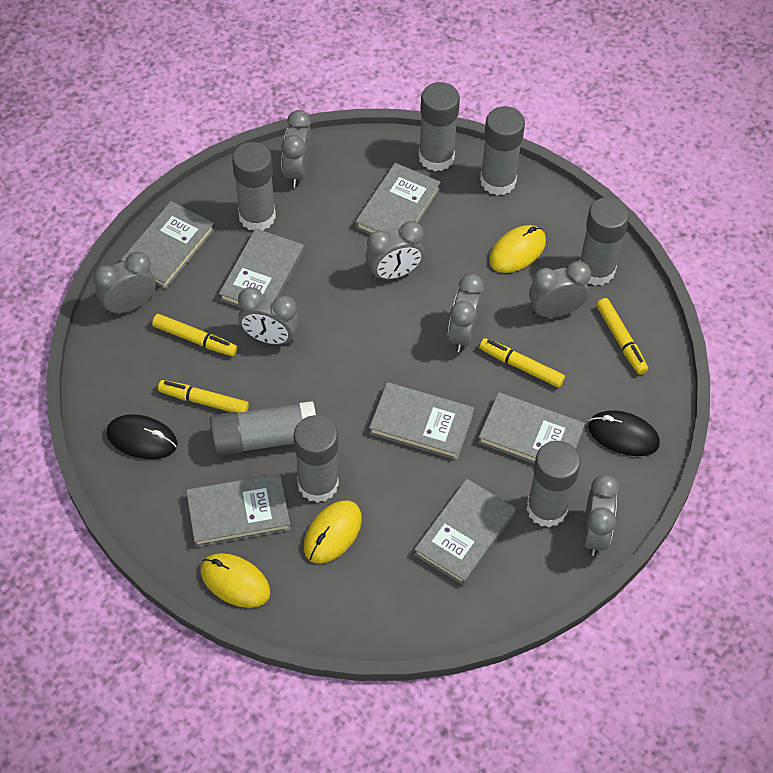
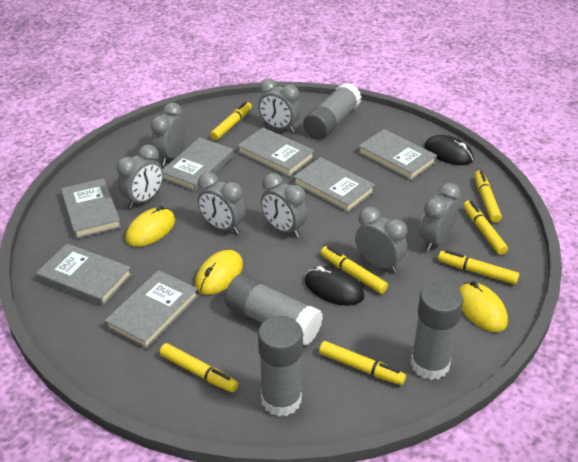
grey glue stick: 7 -> 4
yellow marker: 4 -> 7

